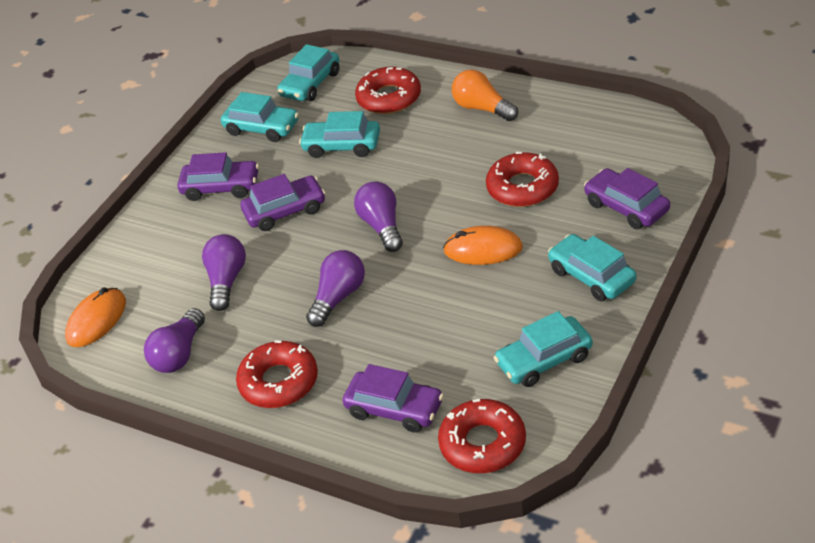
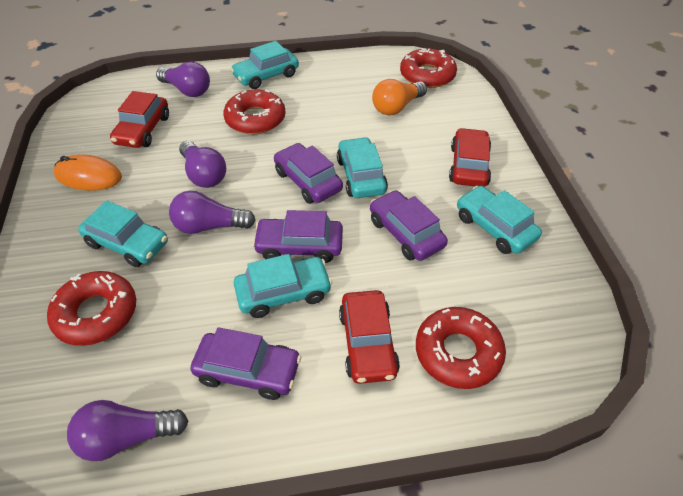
orange mouse: 2 -> 1
red car: 0 -> 3

